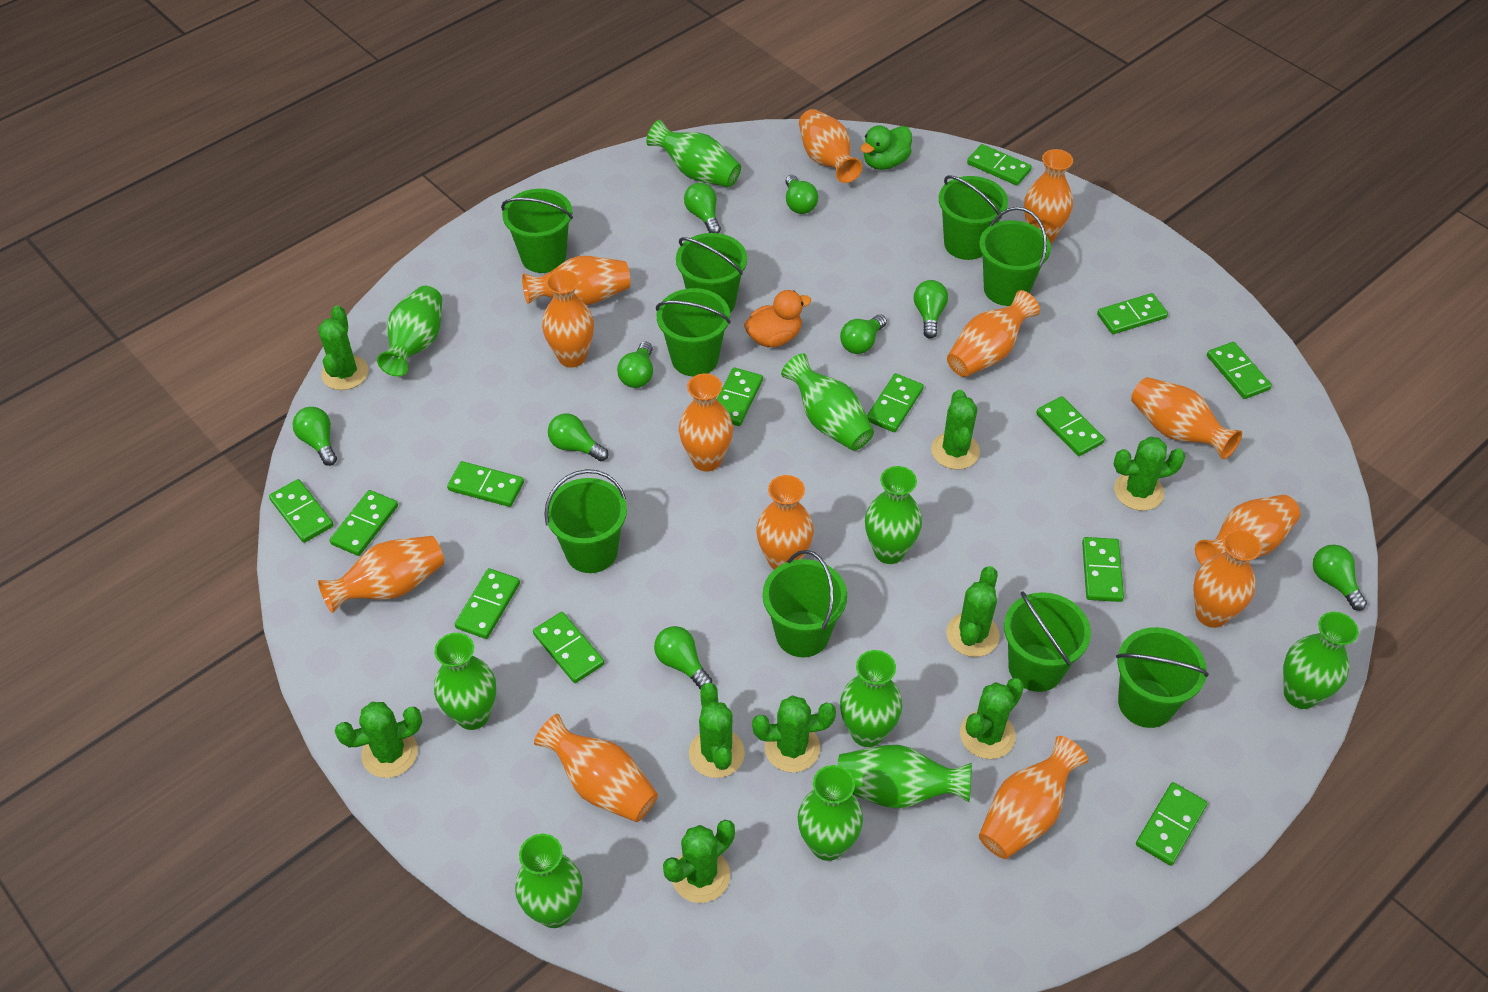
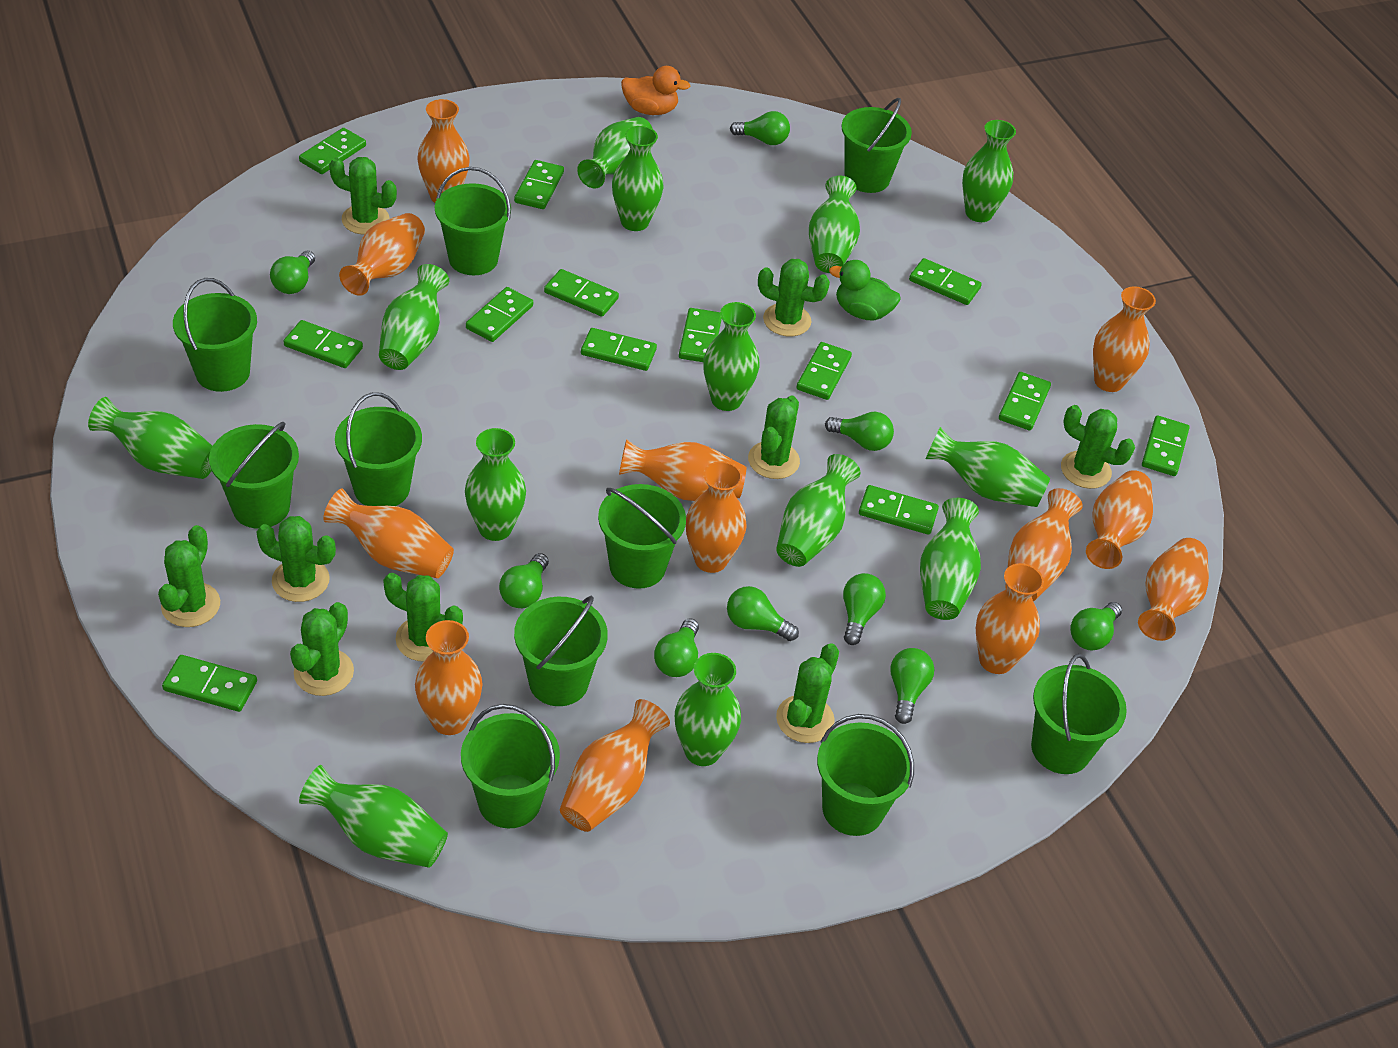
green bucket: 9 -> 10
green vase: 10 -> 13
orange vase: 13 -> 12

